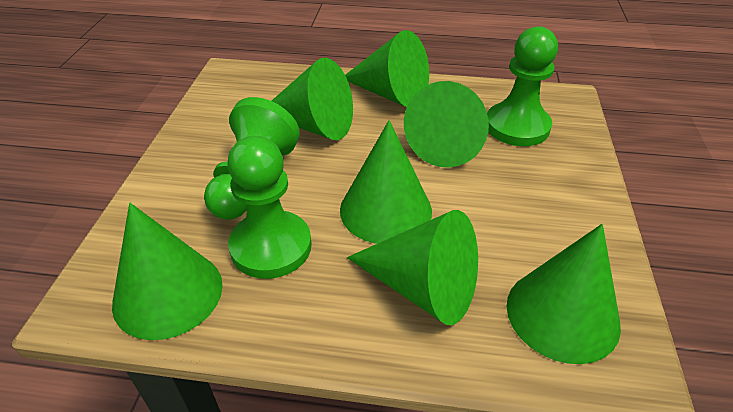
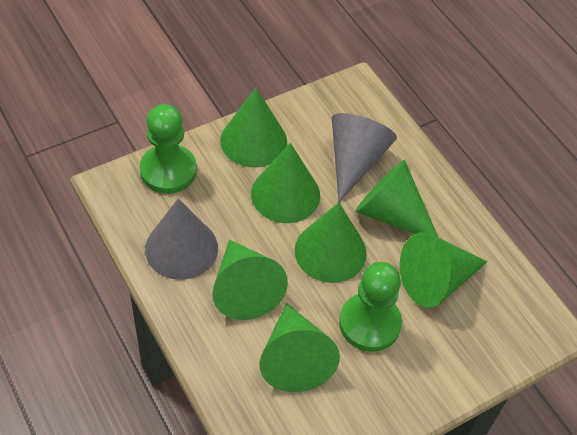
green pawn: 3 -> 2
grey cone: 0 -> 2

